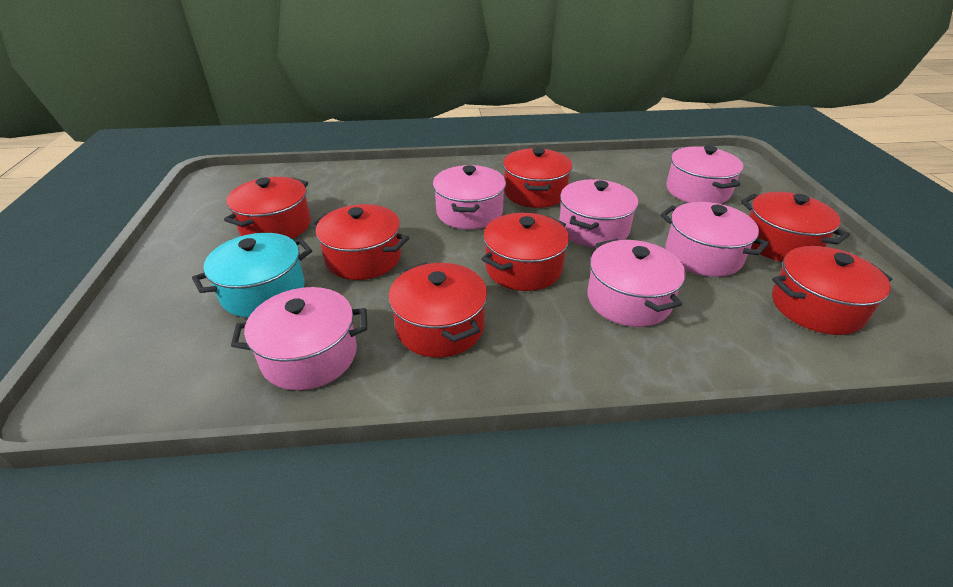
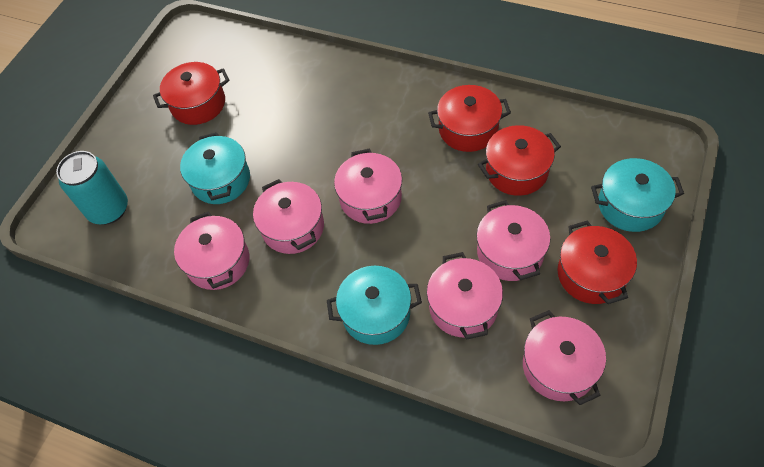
red pot: 7 -> 4
turquoise can: 0 -> 1
turquoise pot: 1 -> 3

